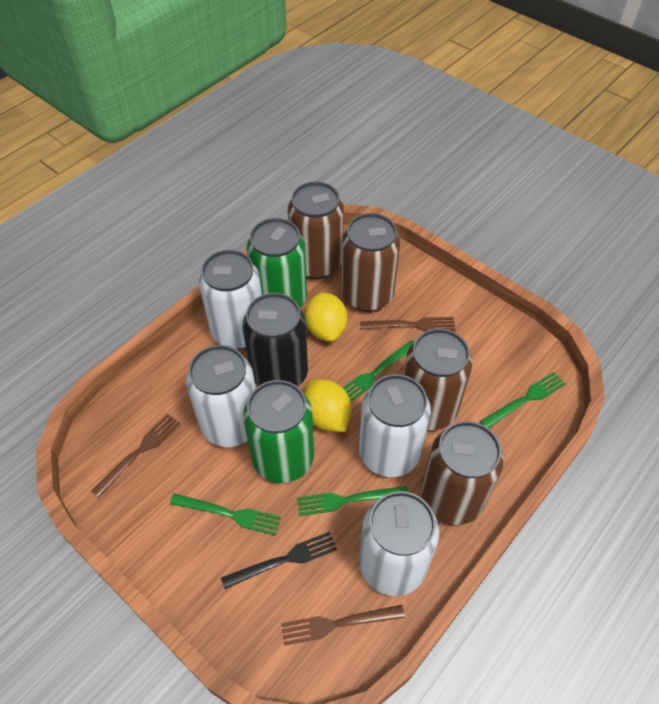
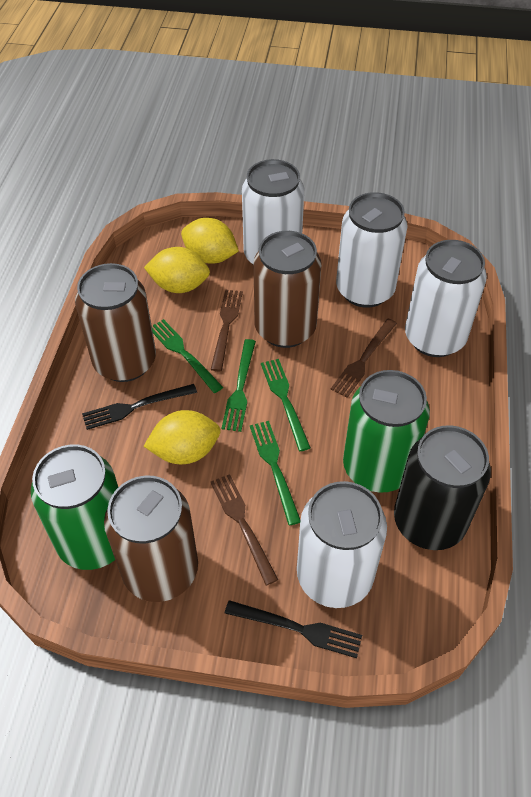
black fork: 1 -> 2
brown can: 4 -> 3
yellow lemon: 2 -> 3

